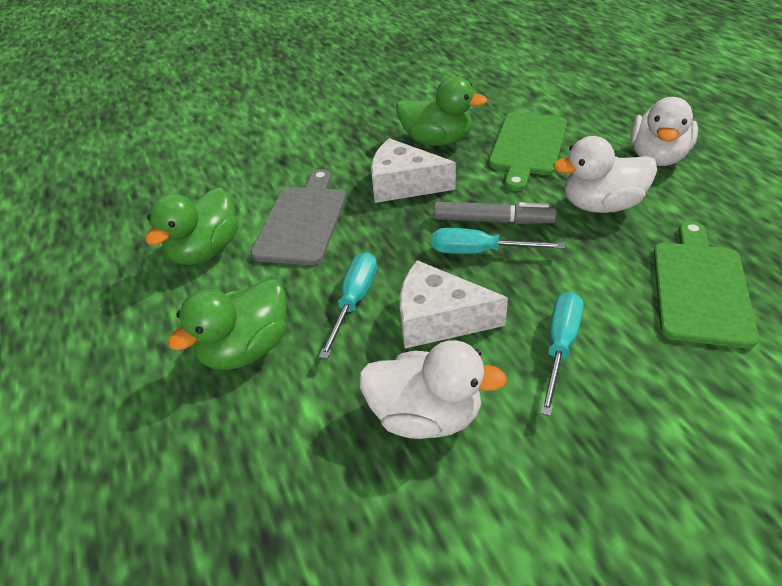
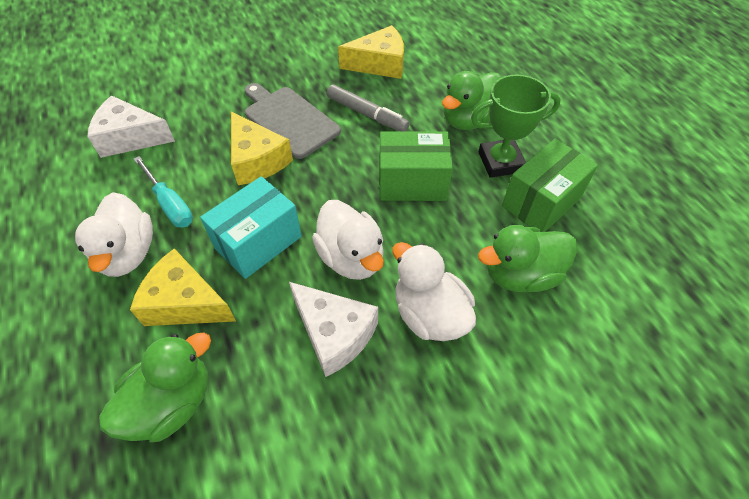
green box: 0 -> 2
green cutting board: 2 -> 0
green trophy: 0 -> 1
turquoise box: 0 -> 1
turquoise screwdriver: 3 -> 1
yellow cheese: 0 -> 3

